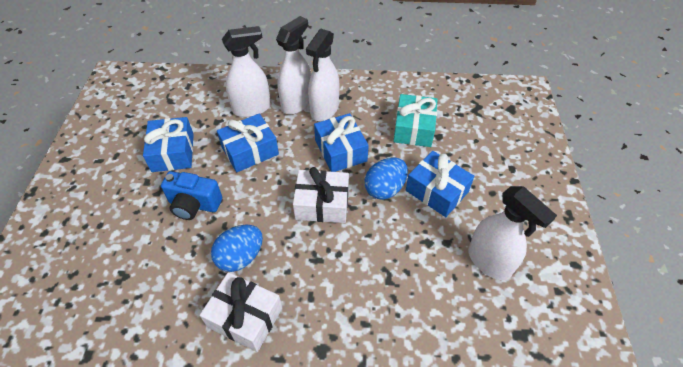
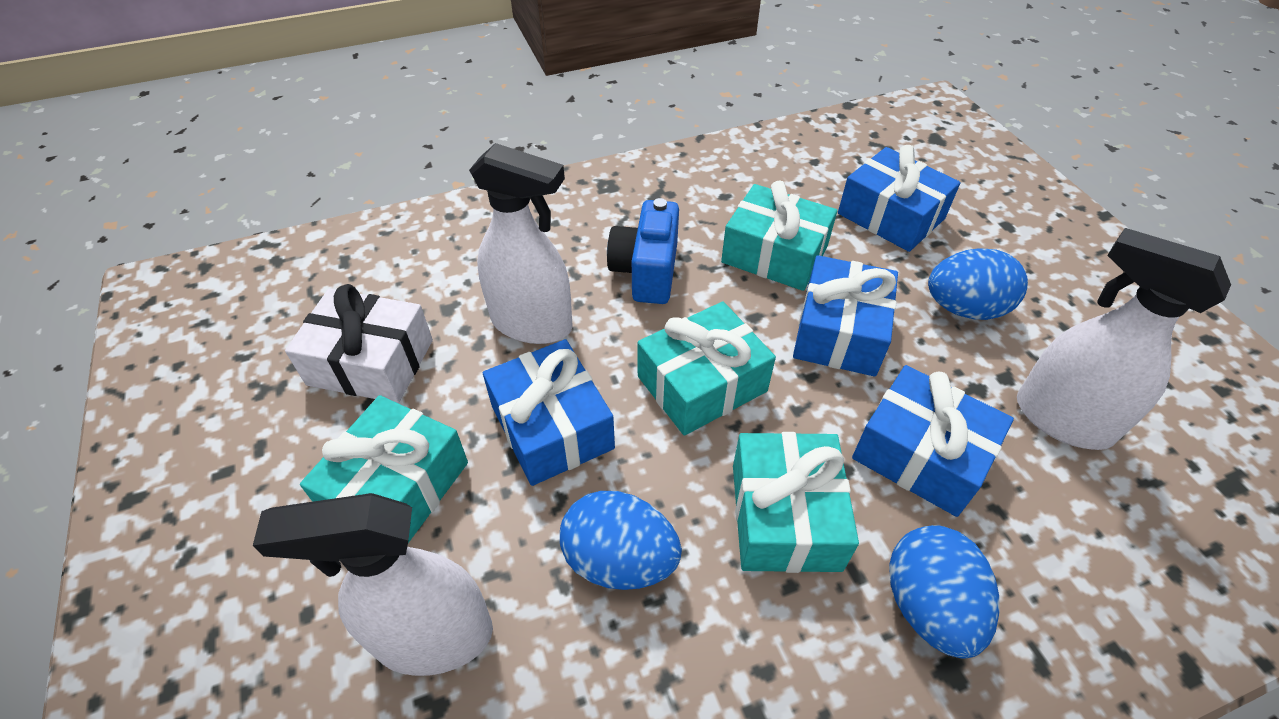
blue egg: 2 -> 3
turquoise gift: 1 -> 4
white gift: 2 -> 1
white spray bottle: 4 -> 3

